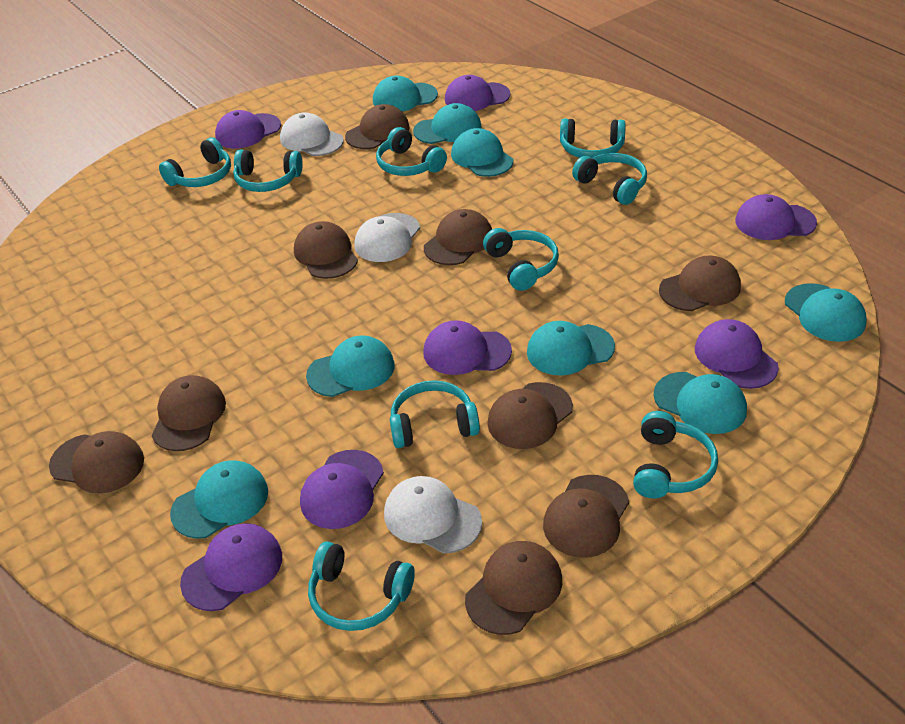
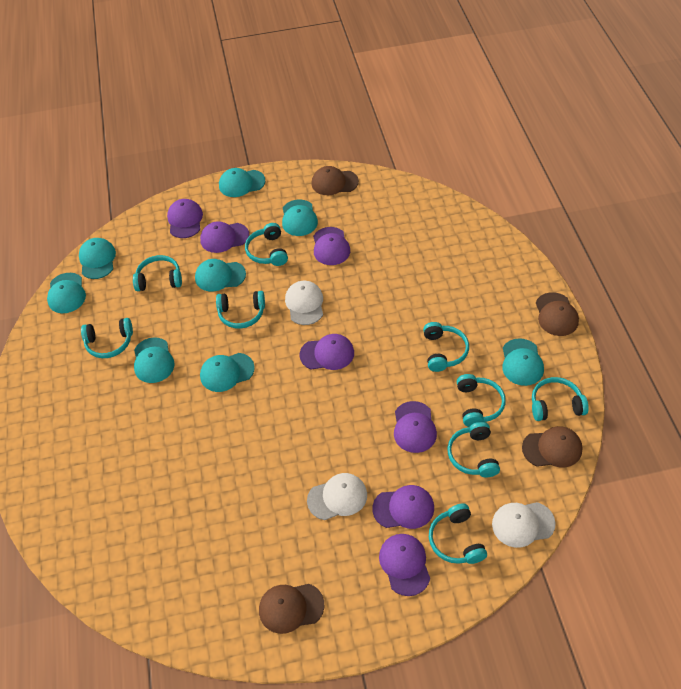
brown cap: 9 -> 4

